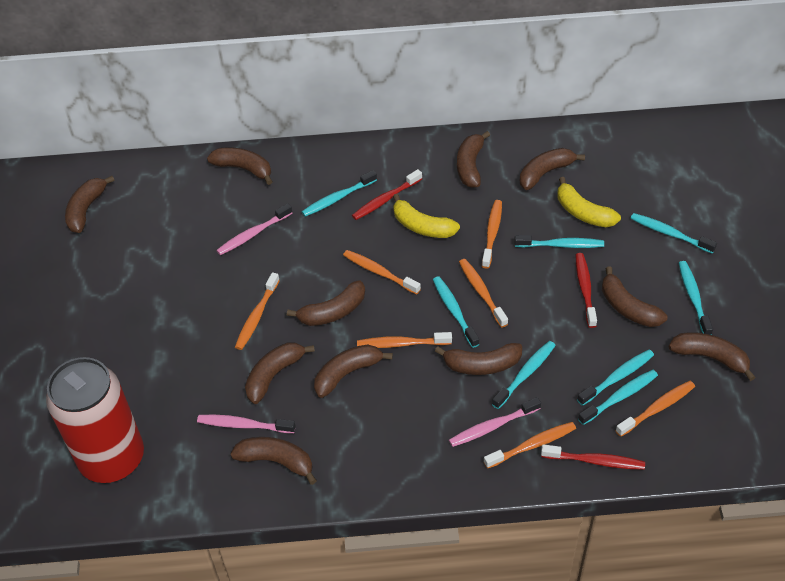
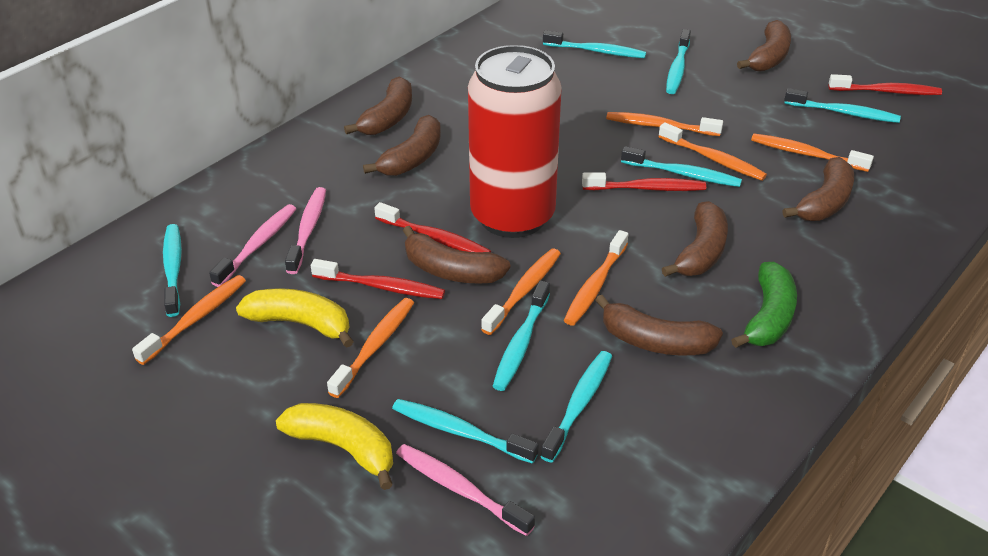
brown banana: 11 -> 7
green banana: 0 -> 1
red toothbrush: 3 -> 4

